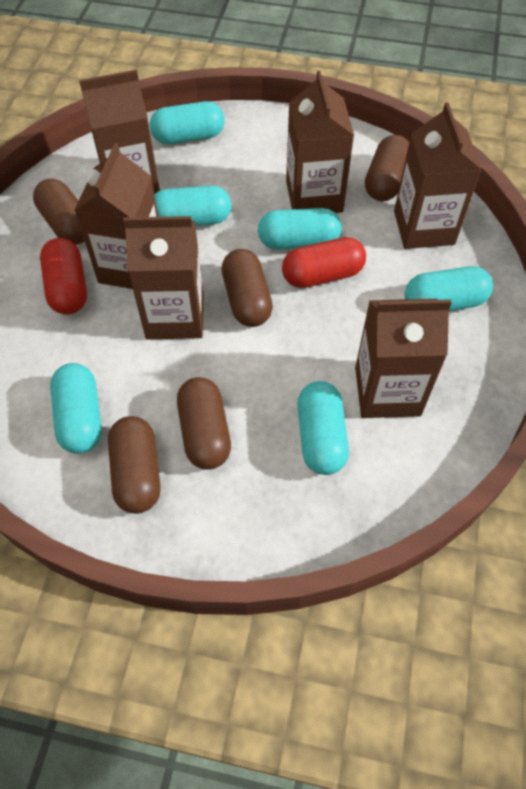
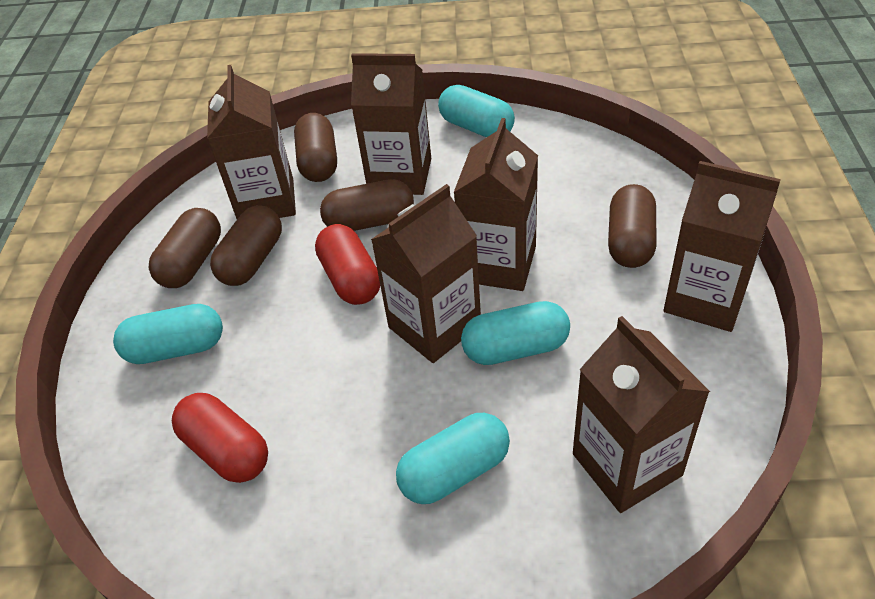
turquoise capsule: 6 -> 4

